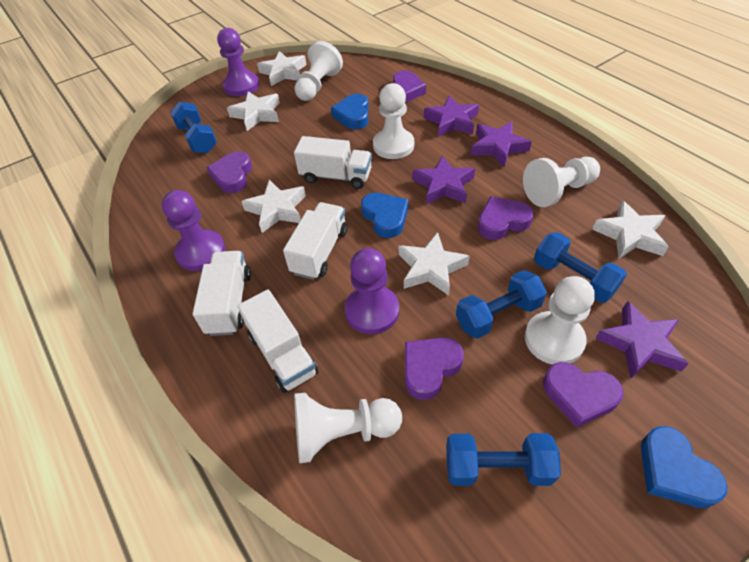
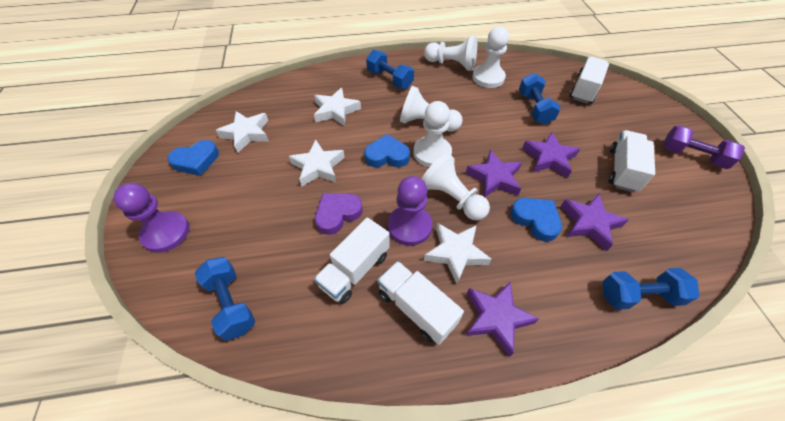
purple dumbbell: 0 -> 1
purple heart: 5 -> 1
purple pawn: 3 -> 2
white star: 5 -> 4

